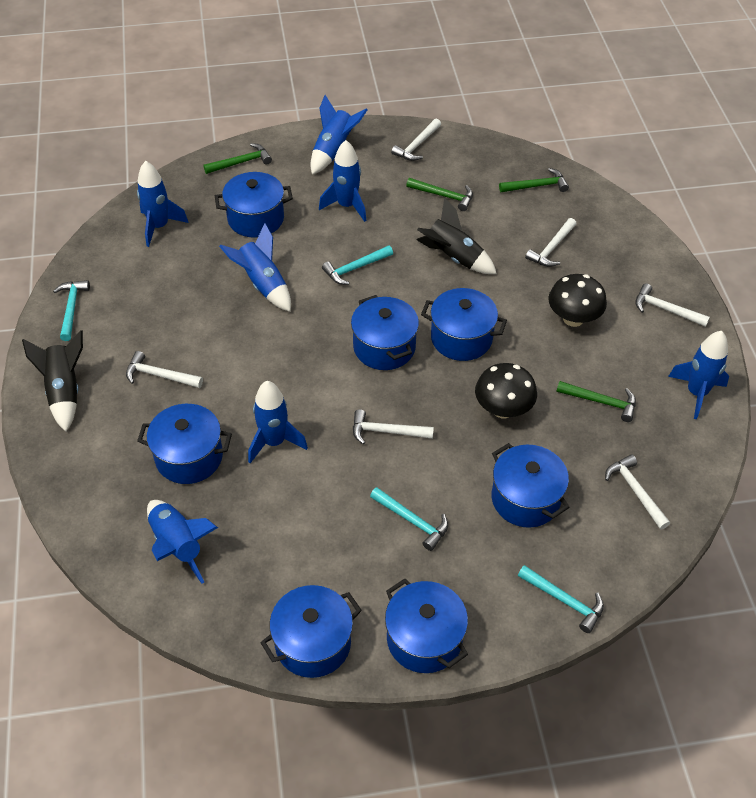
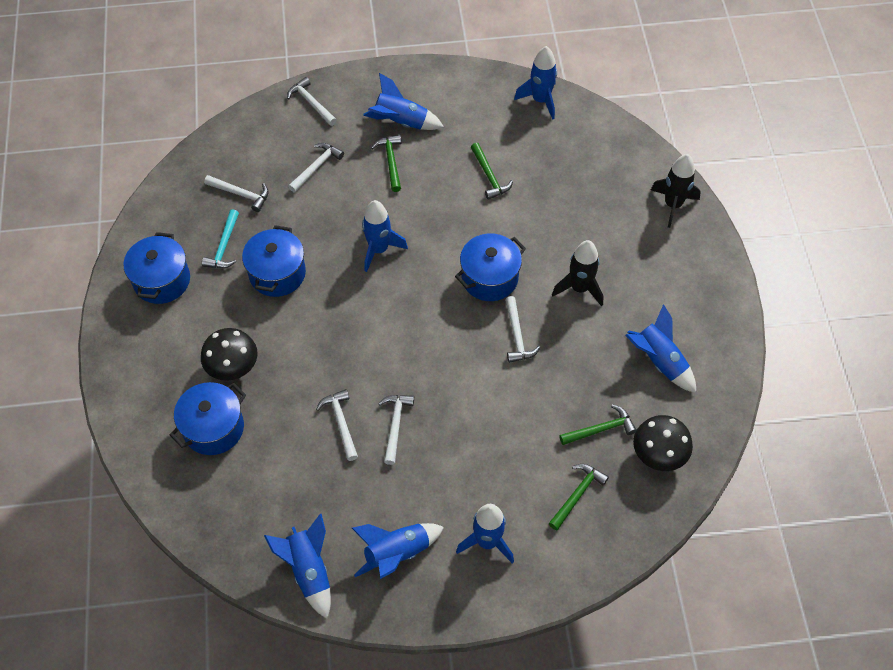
blue pot: 7 -> 4
turquoise hammer: 4 -> 1

